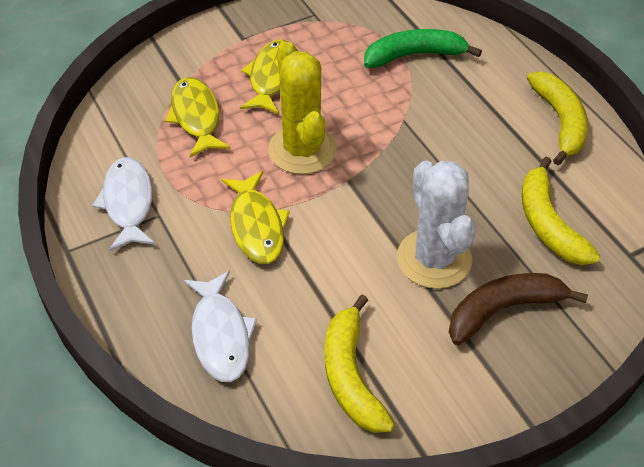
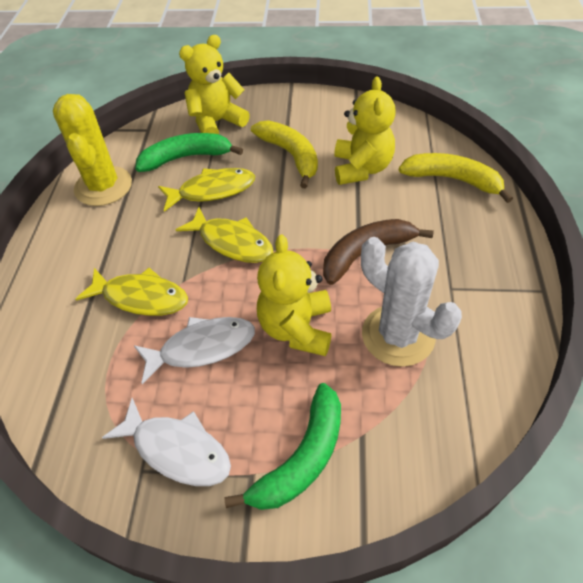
green banana: 1 -> 2
yellow banana: 3 -> 2
yellow teddy bear: 0 -> 3

